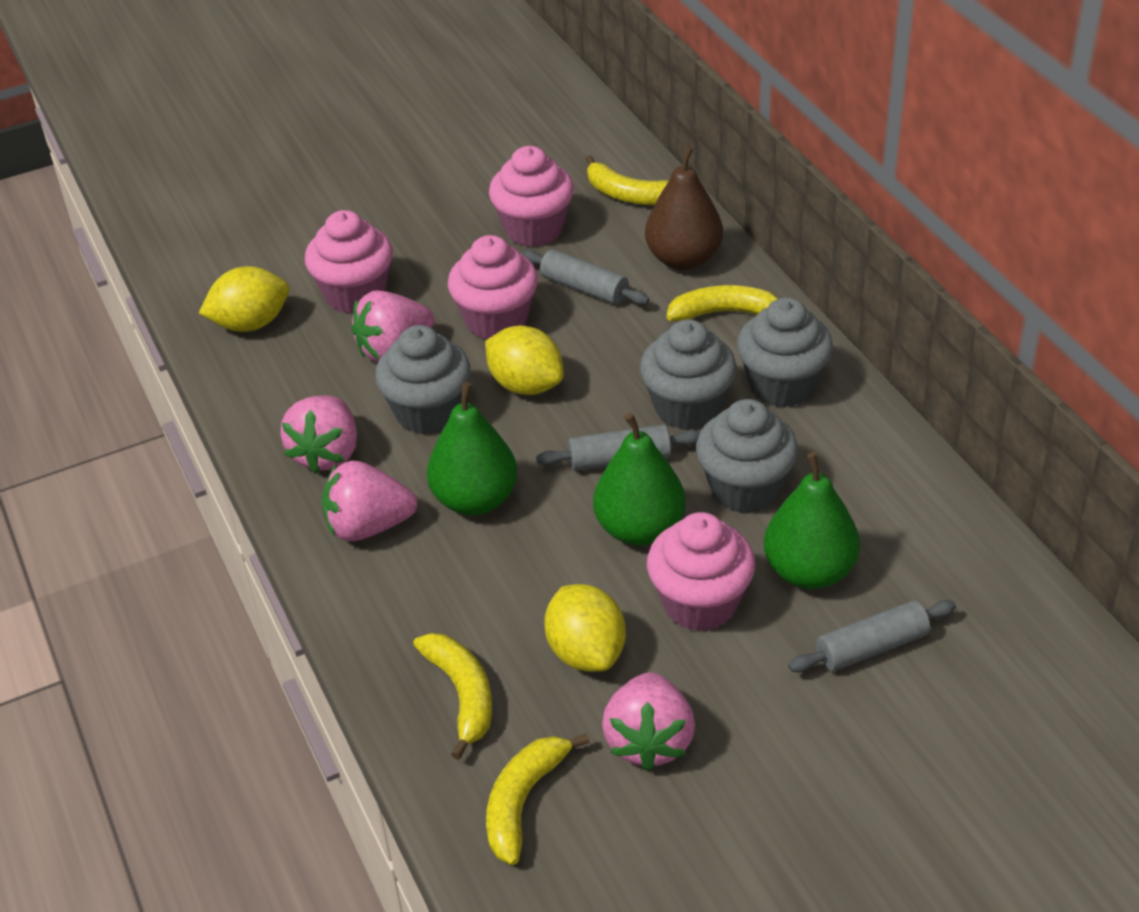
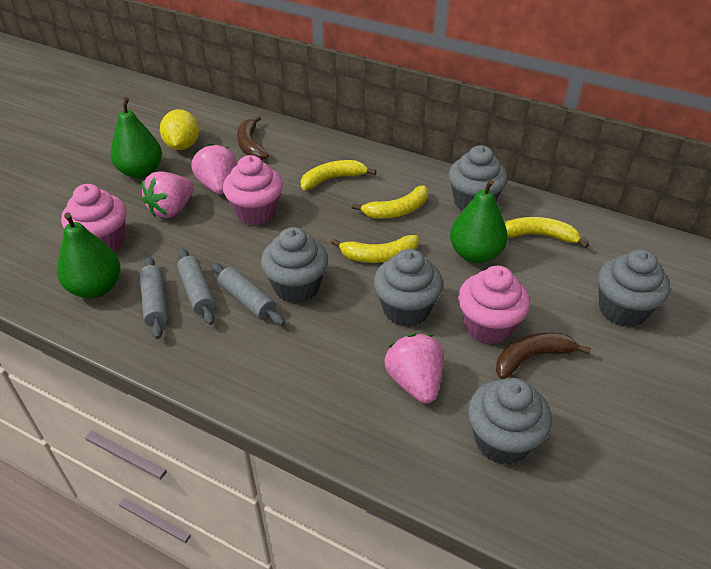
brown banana: 0 -> 2
brown pear: 1 -> 0
grey cupcake: 4 -> 5
pink cupcake: 4 -> 3
pink strawberry: 4 -> 3
yellow lemon: 3 -> 1

